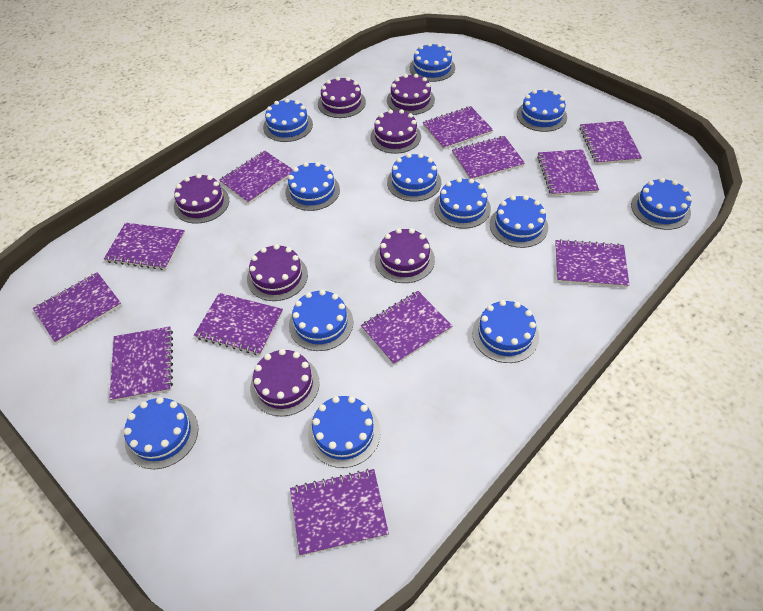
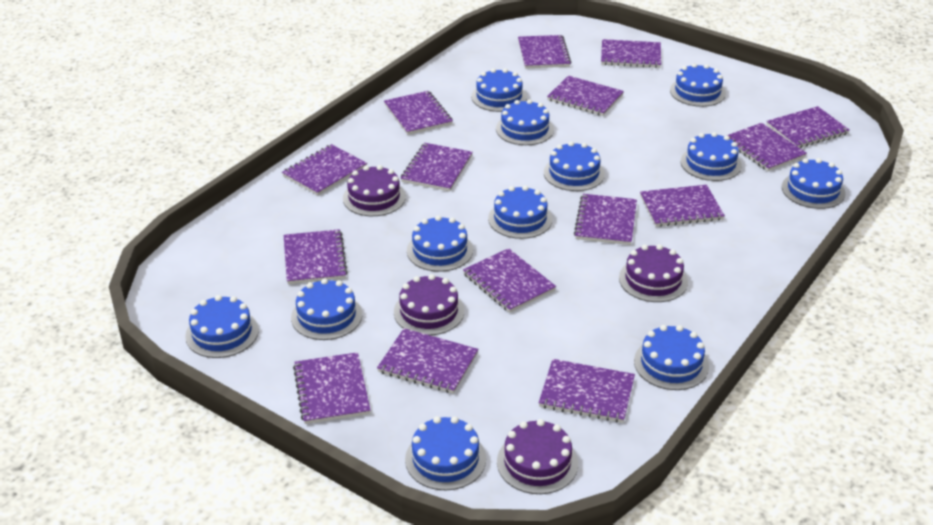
purple cake: 7 -> 4
purple notebook: 12 -> 15

